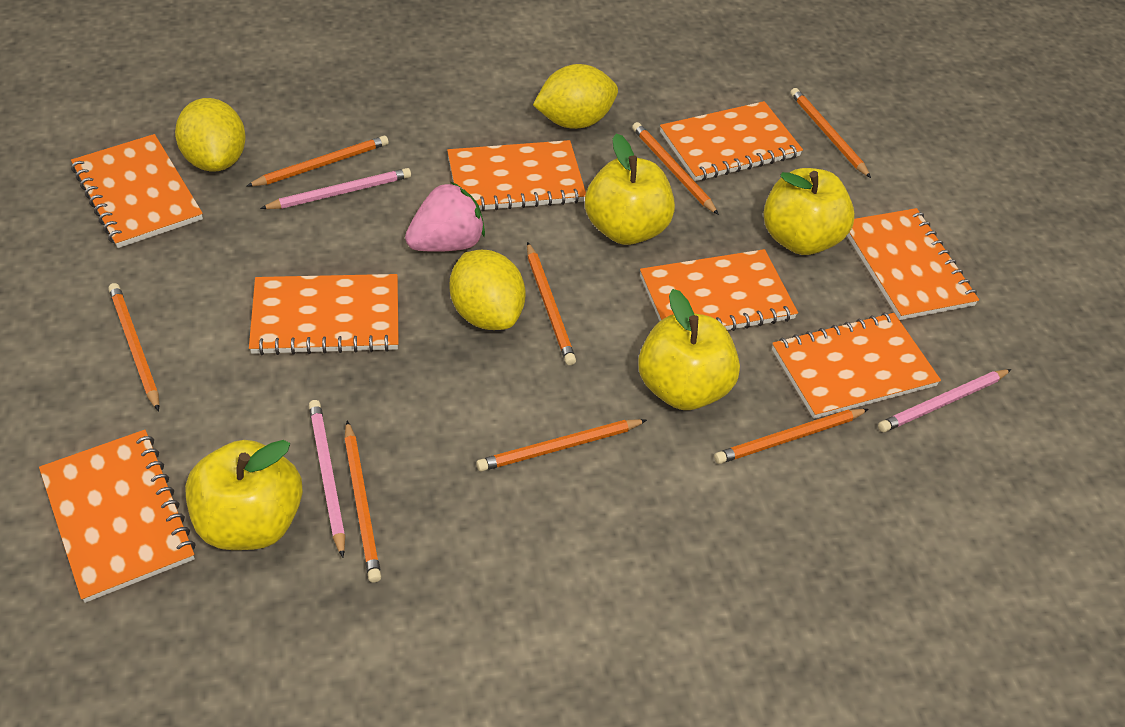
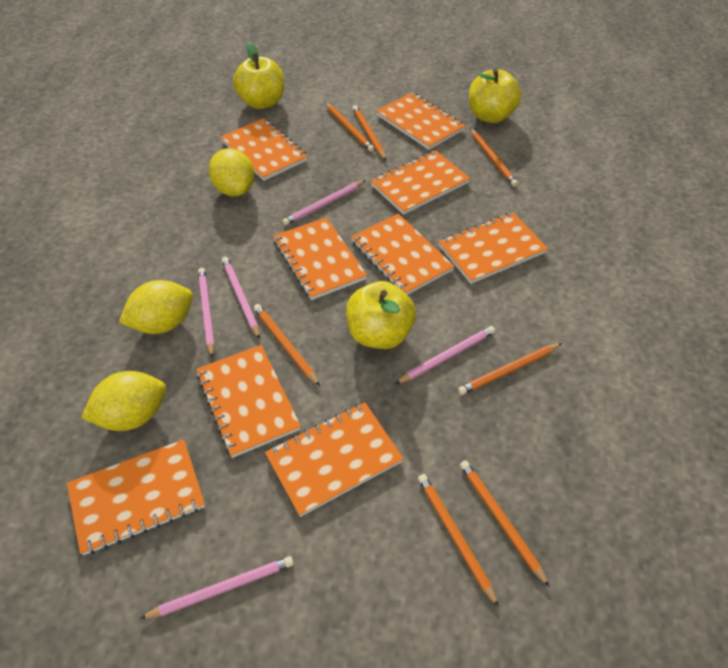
orange notebook: 8 -> 9
orange pencil: 8 -> 7
pink pencil: 3 -> 5
pink strawberry: 1 -> 0
yellow apple: 4 -> 3

